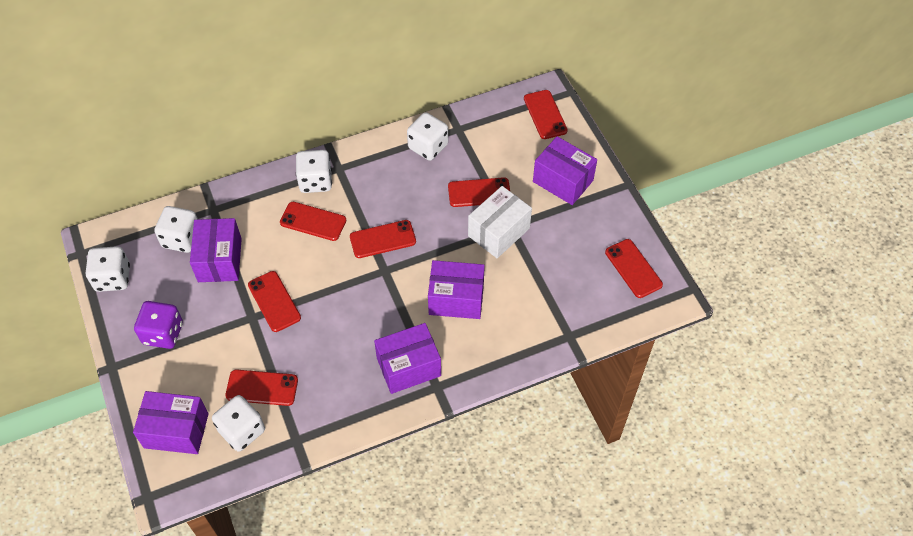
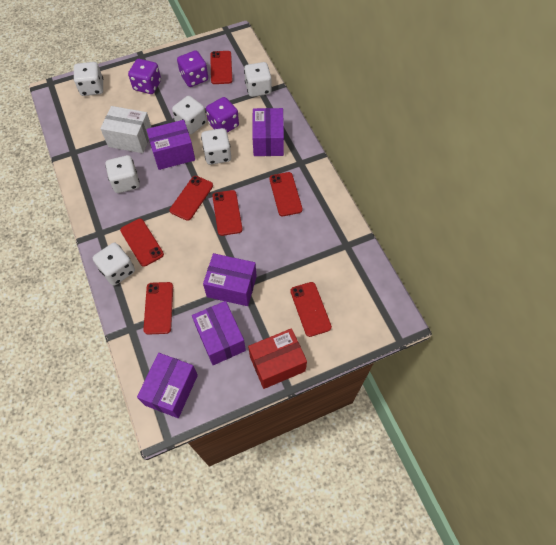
purple dice: 1 -> 3
red box: 0 -> 1
white dice: 5 -> 6

